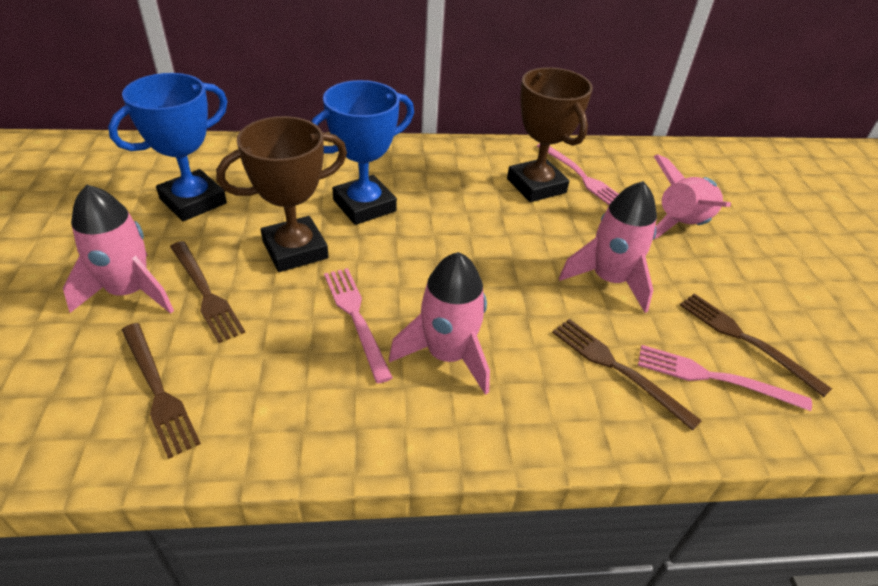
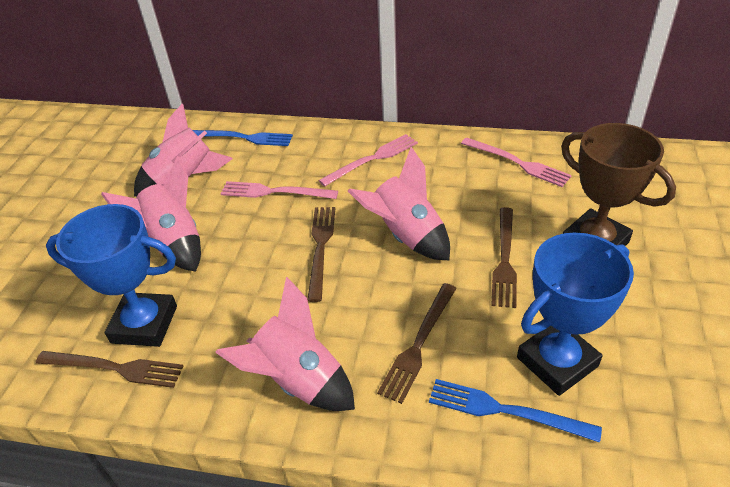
blue fork: 0 -> 2
brown trophy: 2 -> 1

